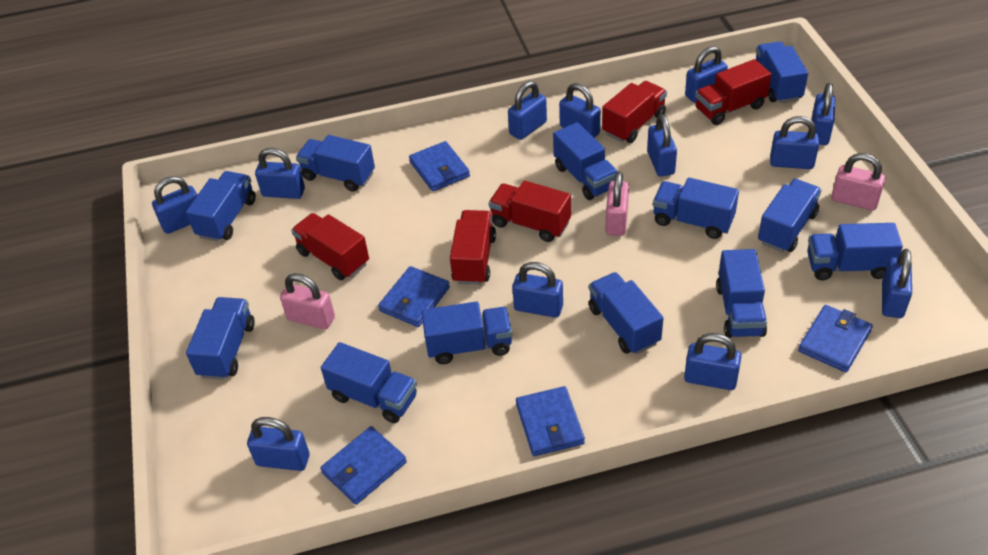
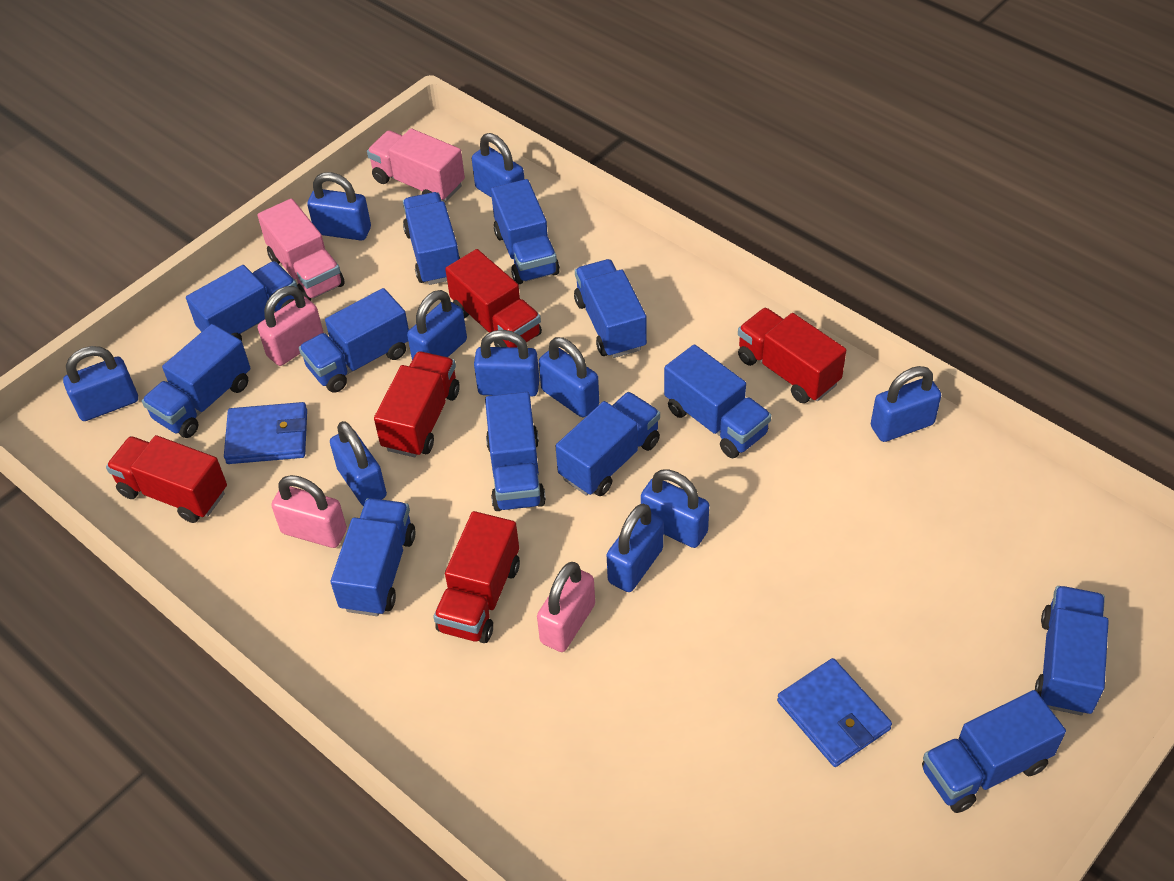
blue padlock: 12 -> 10
blue wallet: 5 -> 2
pink truck: 0 -> 2

